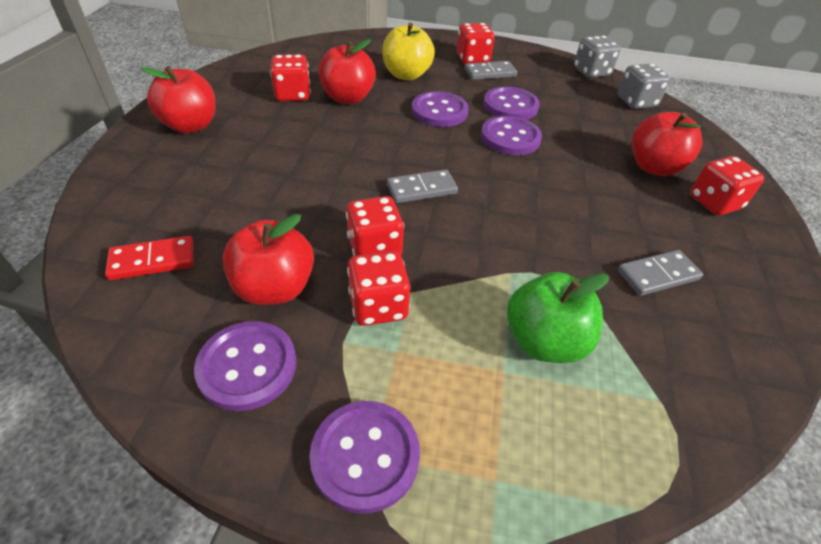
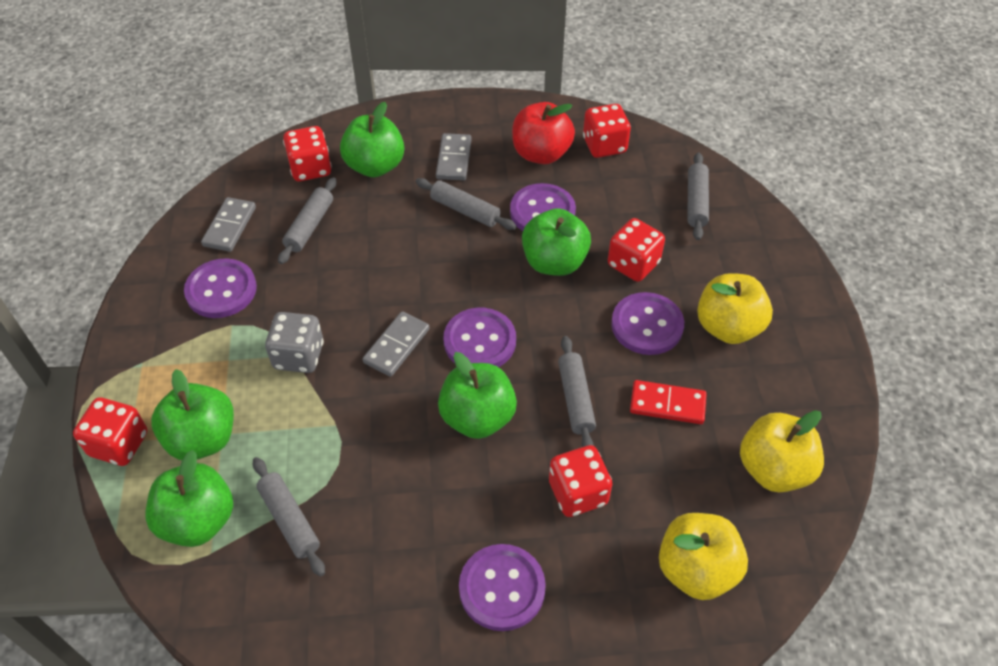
green apple: 1 -> 5
grey dice: 2 -> 1
grey rolling pin: 0 -> 5
red apple: 4 -> 1
yellow apple: 1 -> 3

